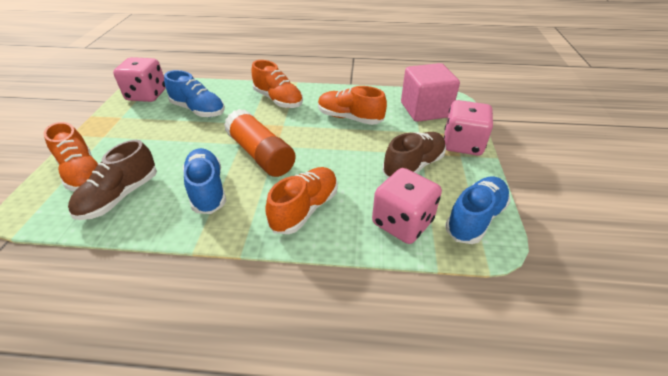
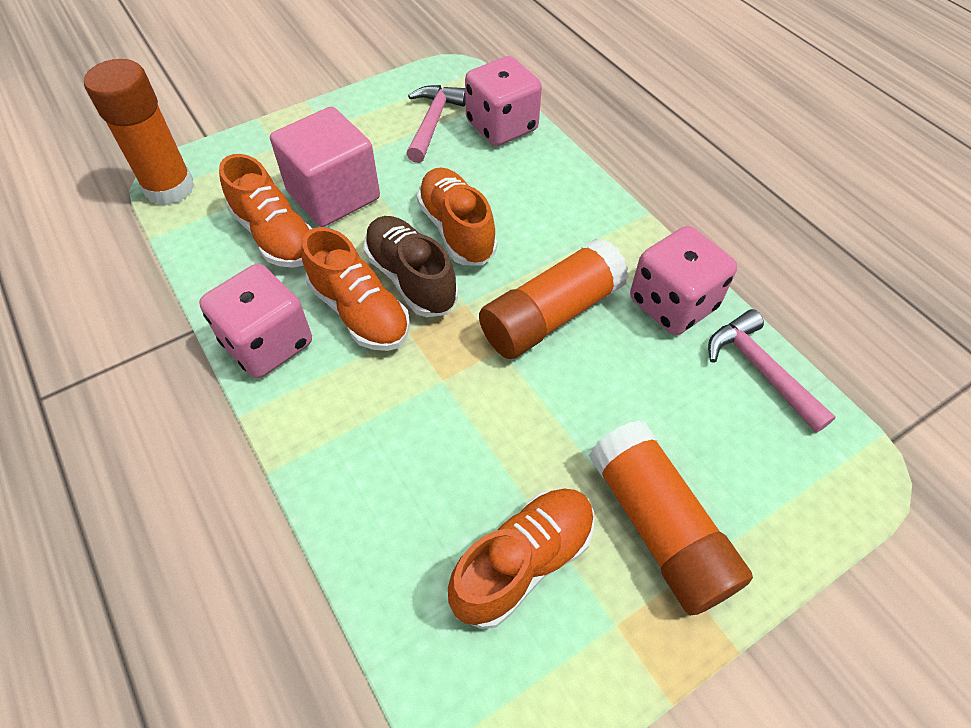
blue shoe: 3 -> 0
brown shoe: 2 -> 1
orange glue stick: 1 -> 3
pink hammer: 0 -> 2

